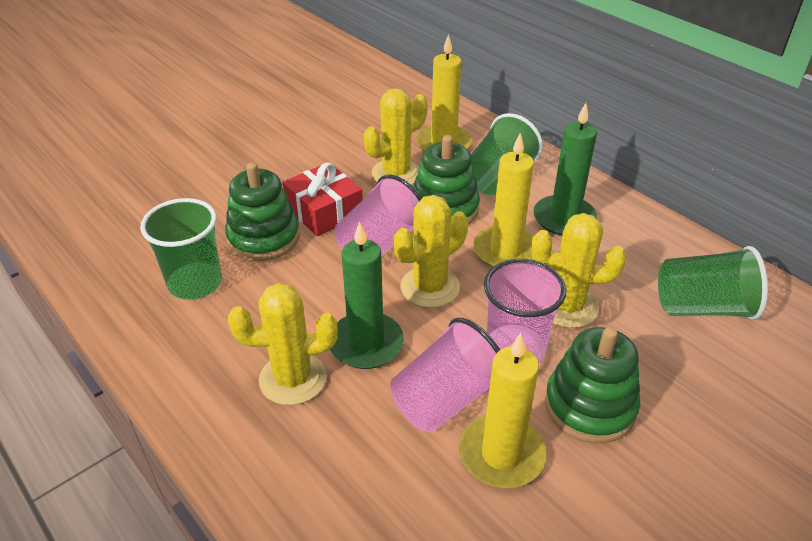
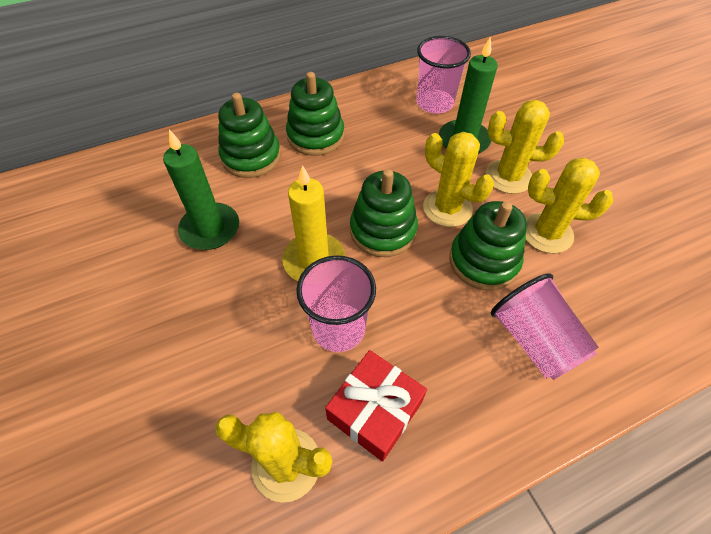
green cup: 3 -> 0
green stacking toy: 3 -> 4
yellow candle: 3 -> 1

